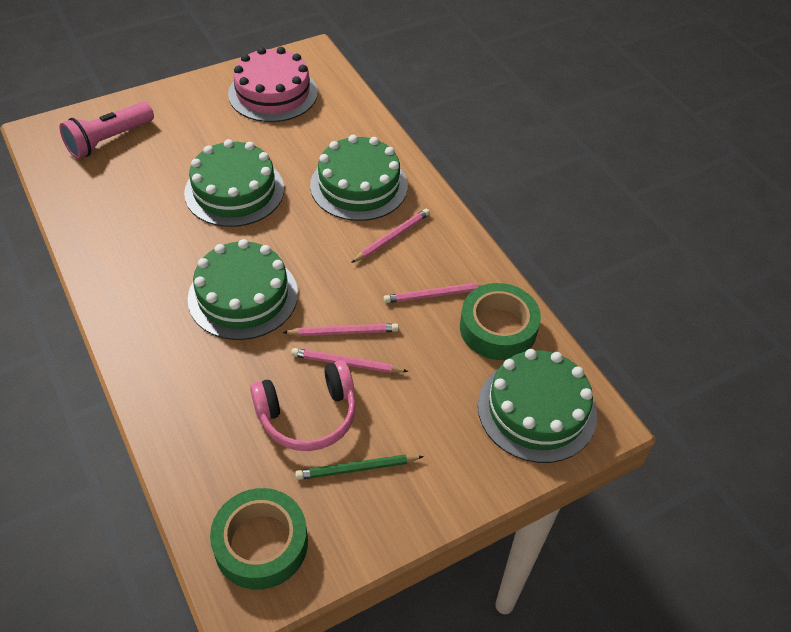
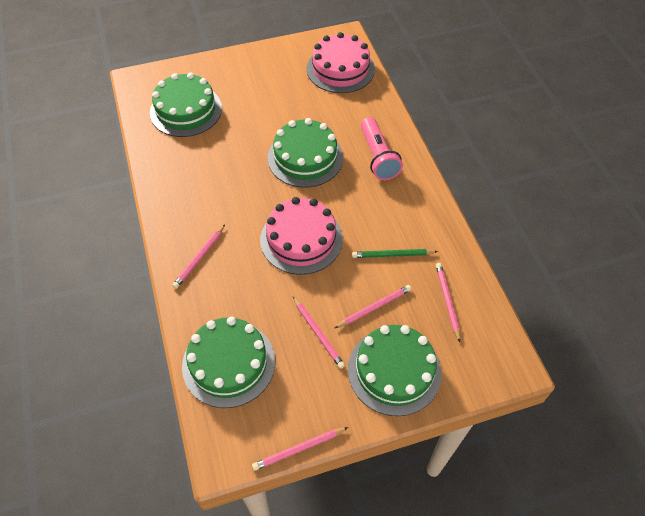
green tape: 2 -> 0
pink cake: 1 -> 2
pink headphones: 1 -> 0
pink pencil: 4 -> 5

